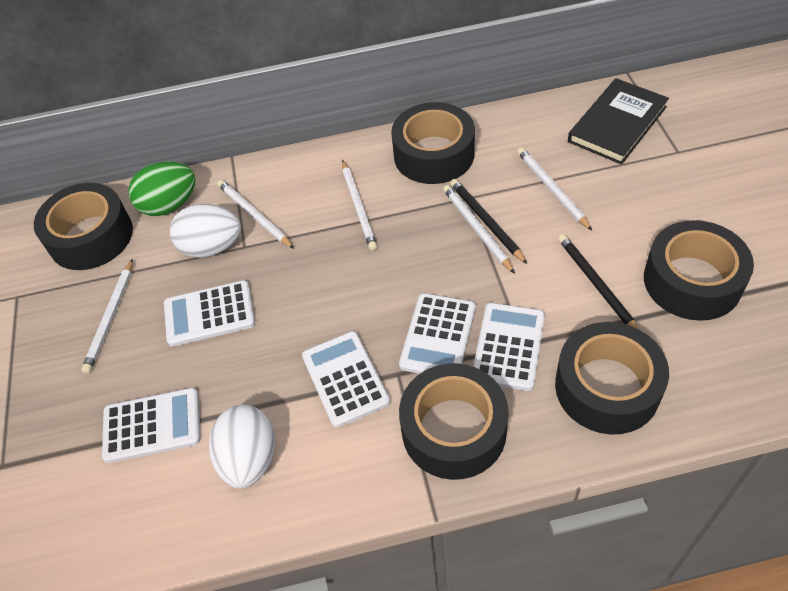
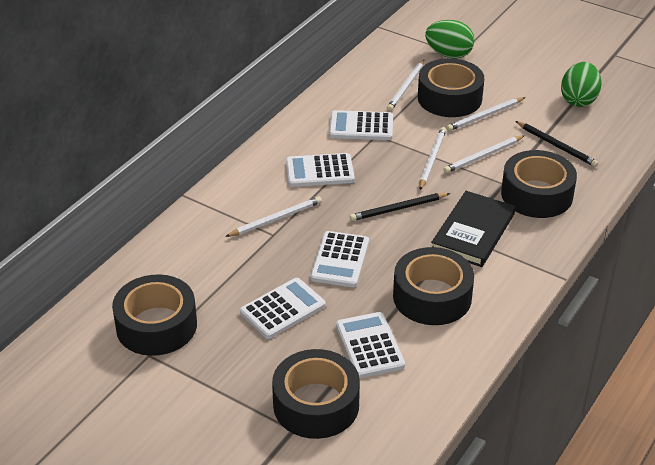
green egg: 1 -> 2
white egg: 2 -> 0

